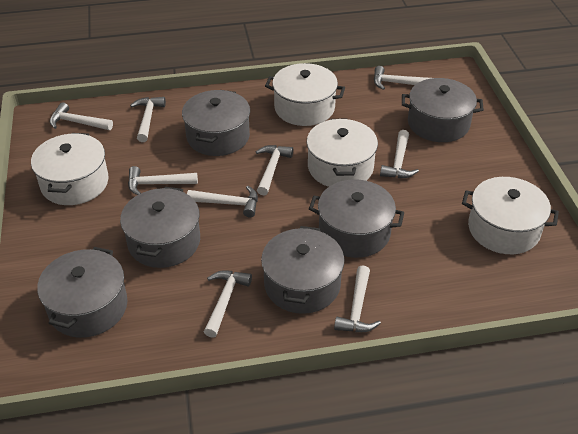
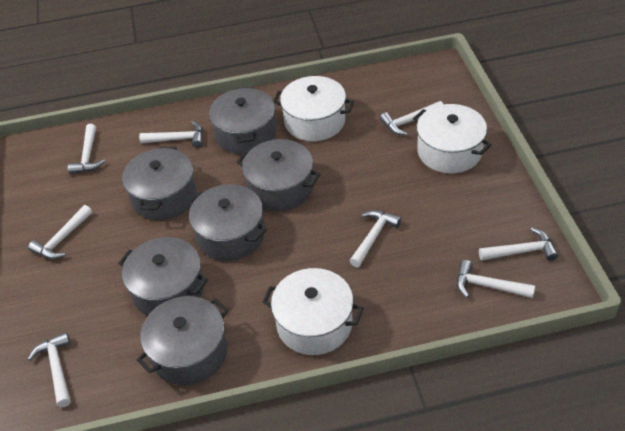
white hammer: 9 -> 8
white pot: 4 -> 3

